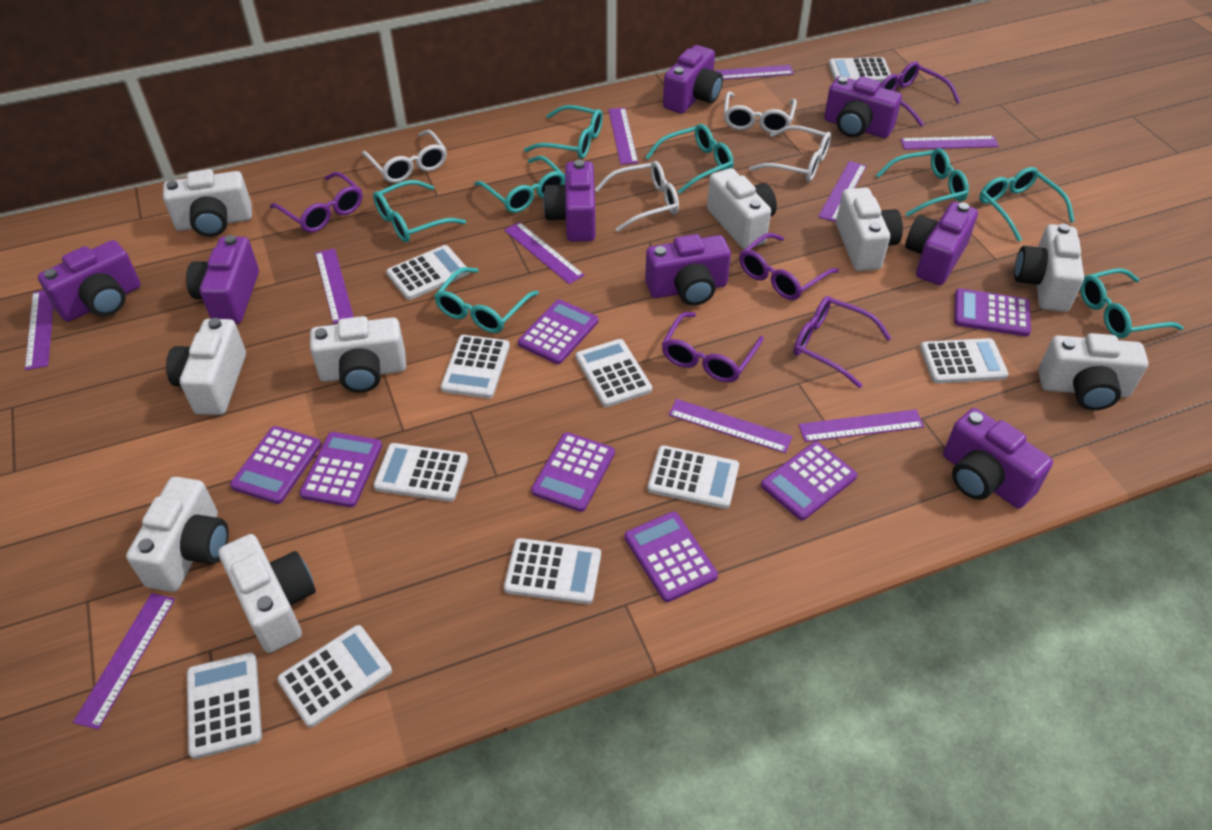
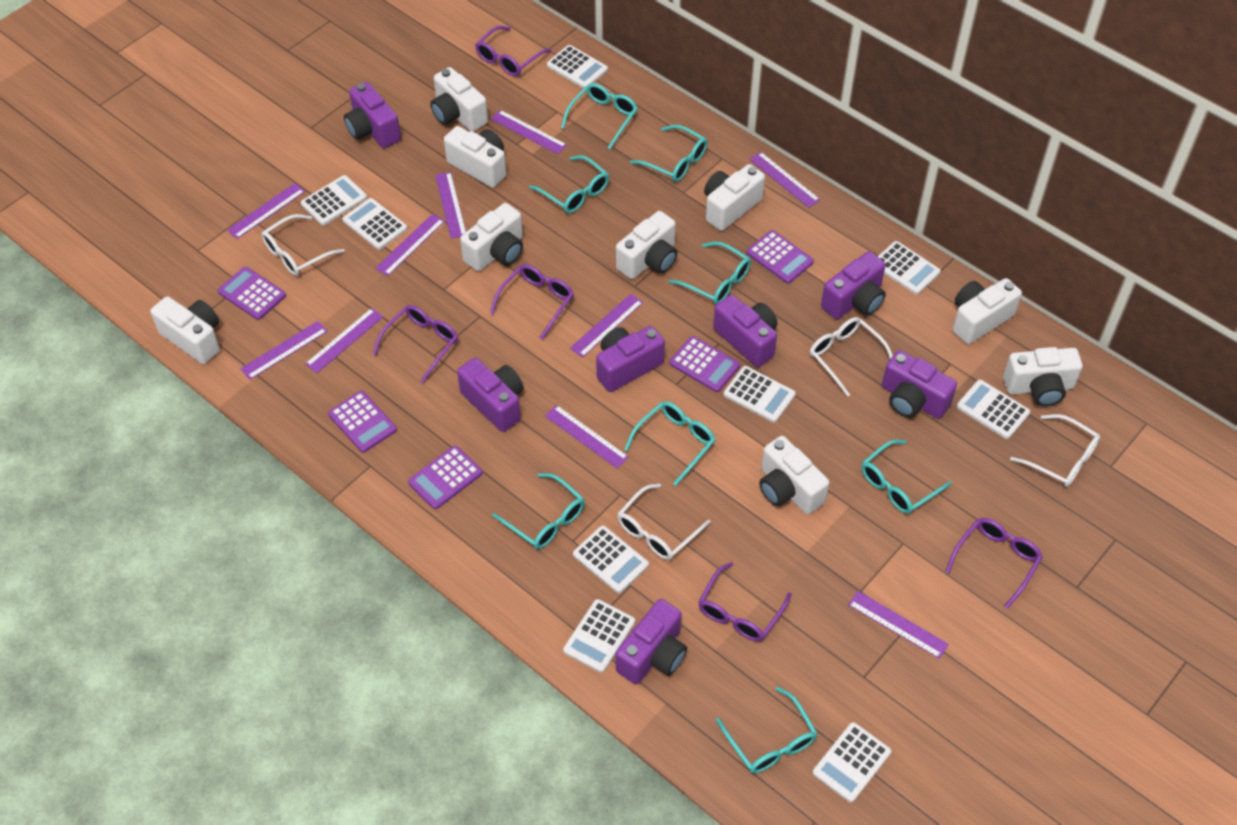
purple calculator: 7 -> 5
purple camera: 8 -> 7
white calculator: 10 -> 9

